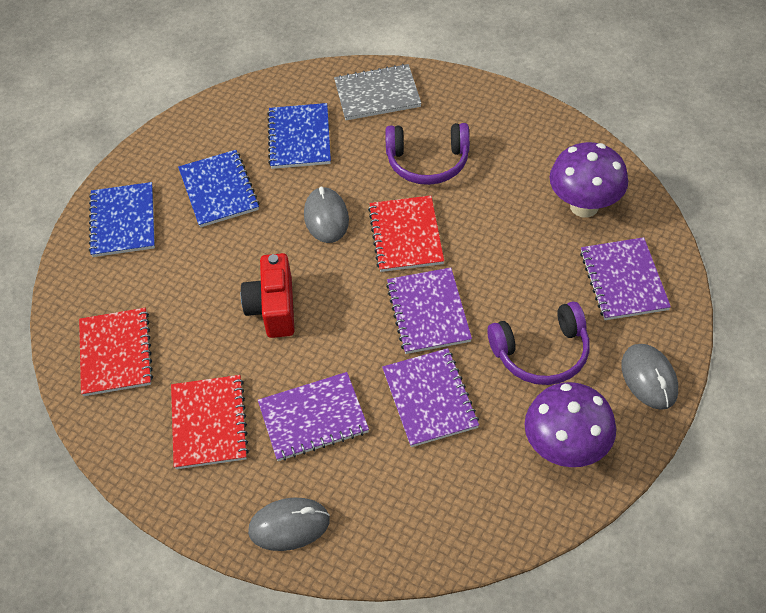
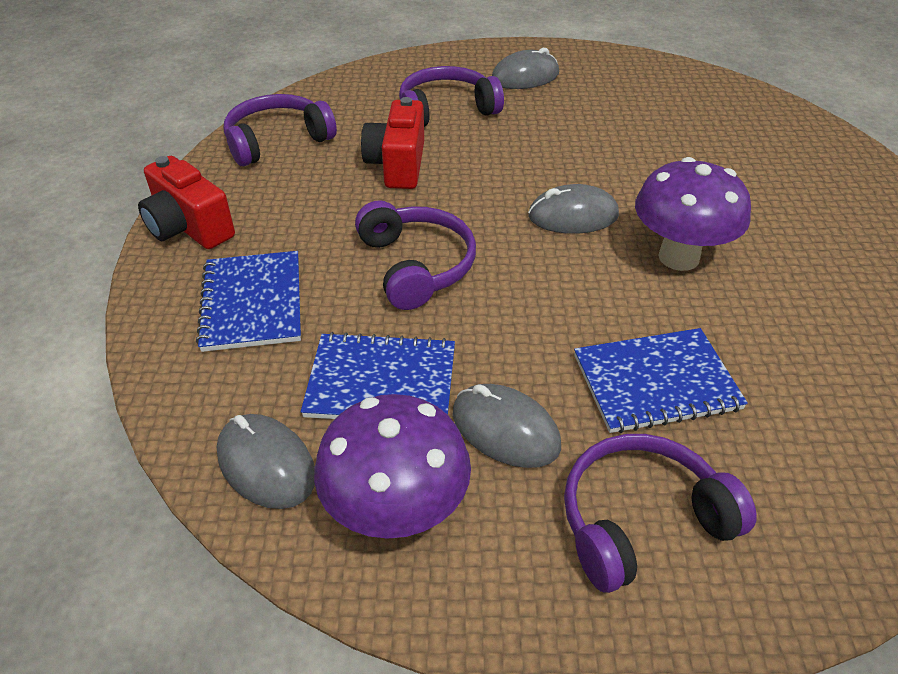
grey mouse: 3 -> 4
grey notebook: 1 -> 0
purple headphones: 2 -> 4
purple notebook: 4 -> 0
red camera: 1 -> 2
red notebook: 3 -> 0

